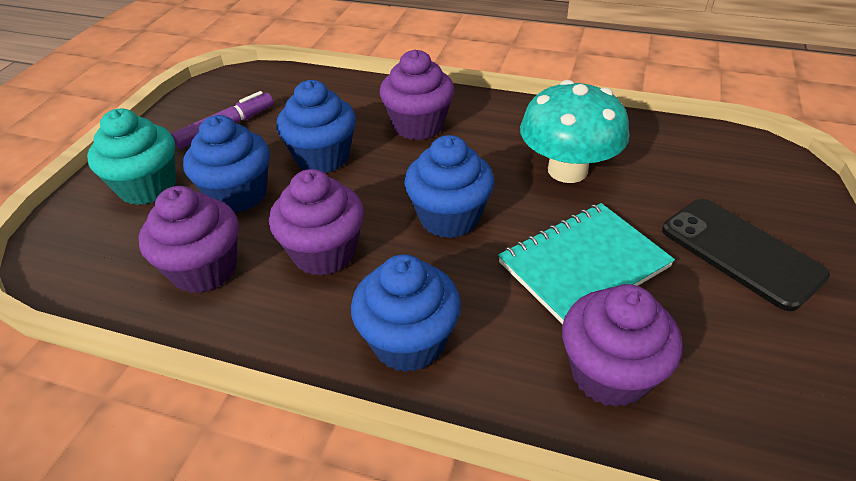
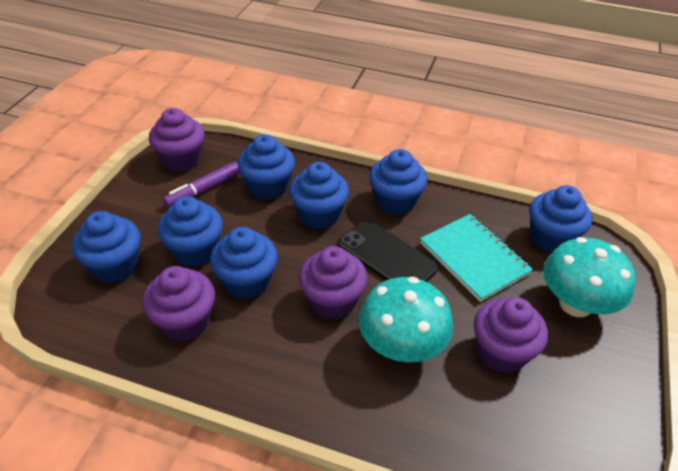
blue cupcake: 4 -> 7
turquoise cupcake: 1 -> 0
turquoise mushroom: 1 -> 2

